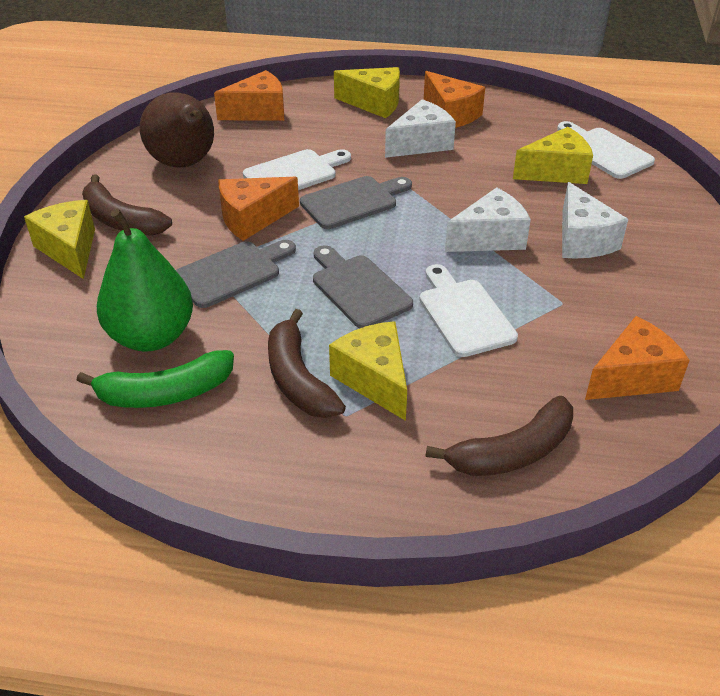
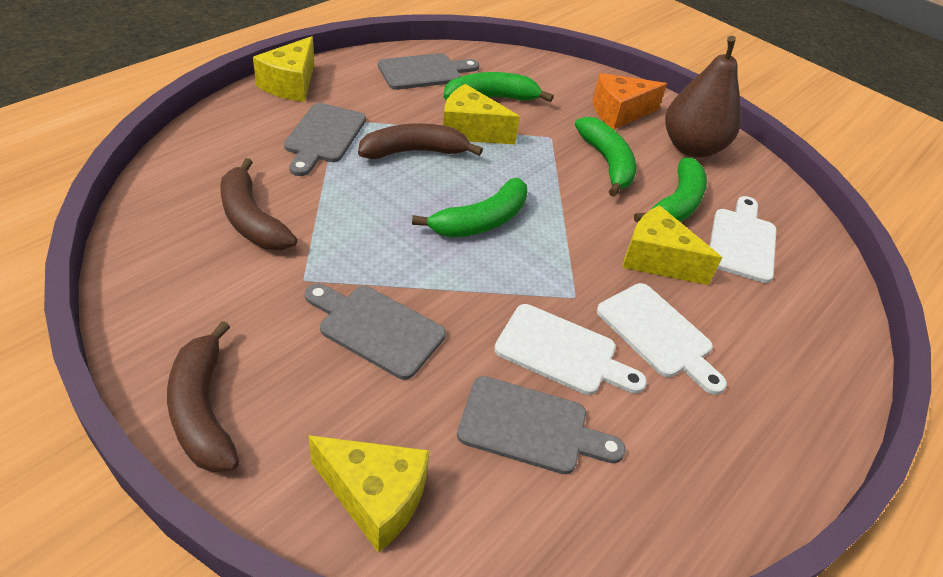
green banana: 1 -> 4
green pear: 1 -> 0
grey cutting board: 3 -> 4
orange cheese: 4 -> 1
white cheese: 3 -> 0

